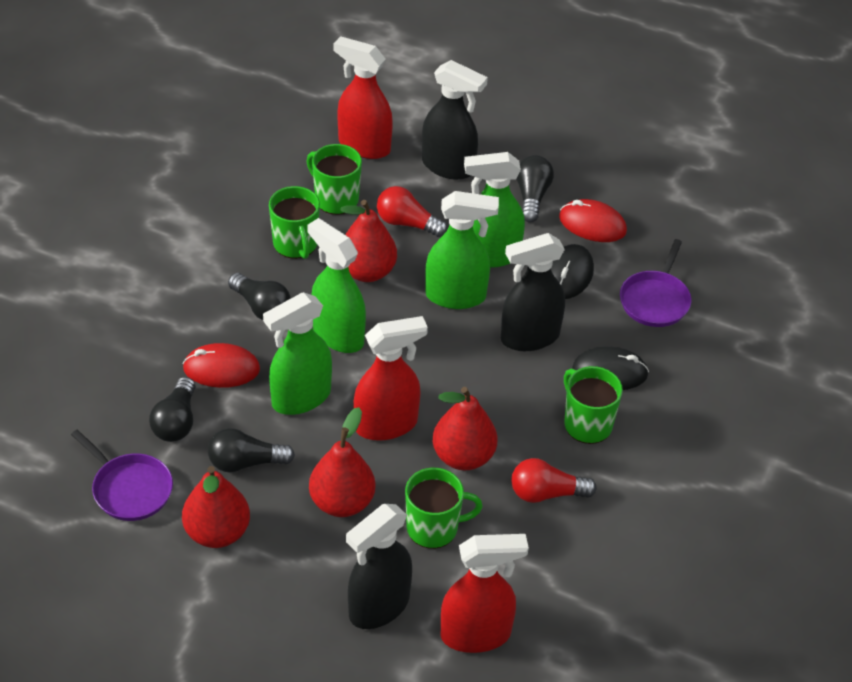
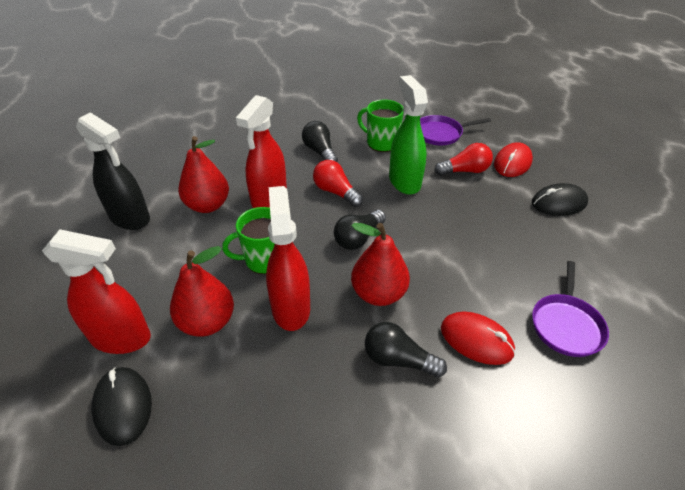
black light bulb: 4 -> 3
black spray bottle: 3 -> 1
green mug: 4 -> 2
green spray bottle: 4 -> 1
red pear: 4 -> 3

